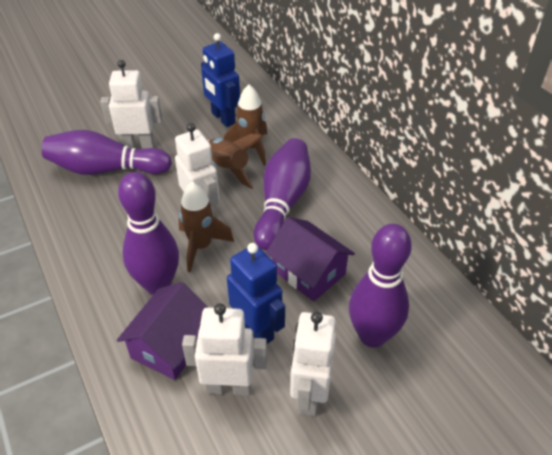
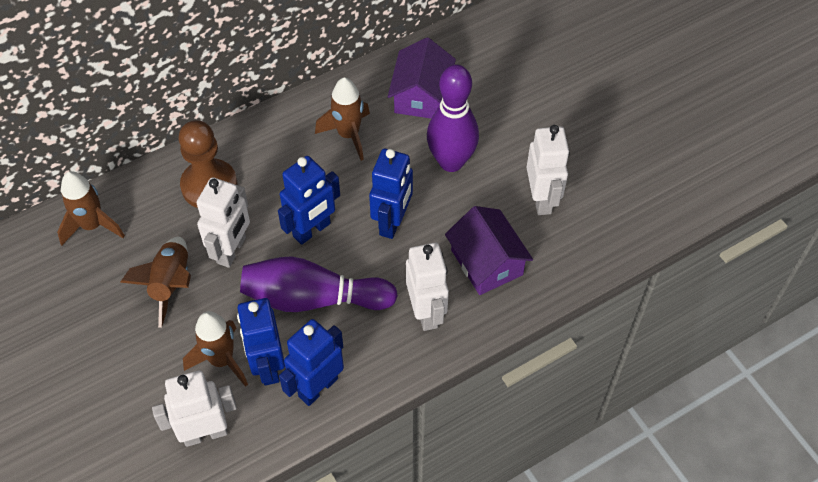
blue robot: 2 -> 4
brown pawn: 0 -> 1
brown rocket: 3 -> 4
purple bowling pin: 4 -> 2

